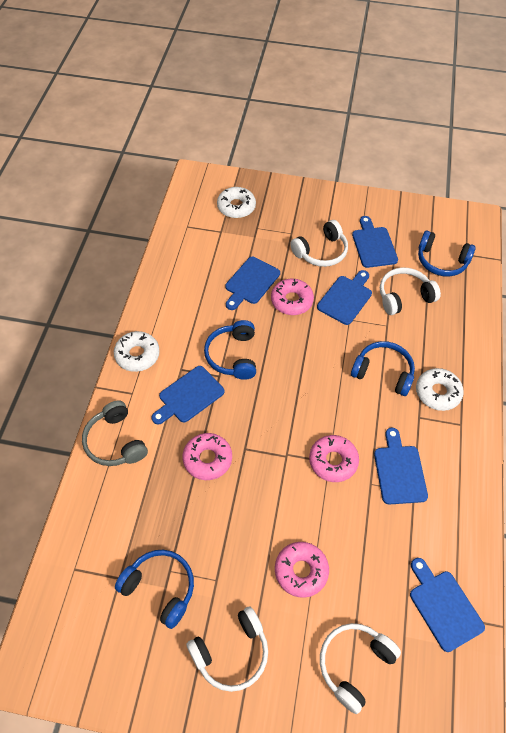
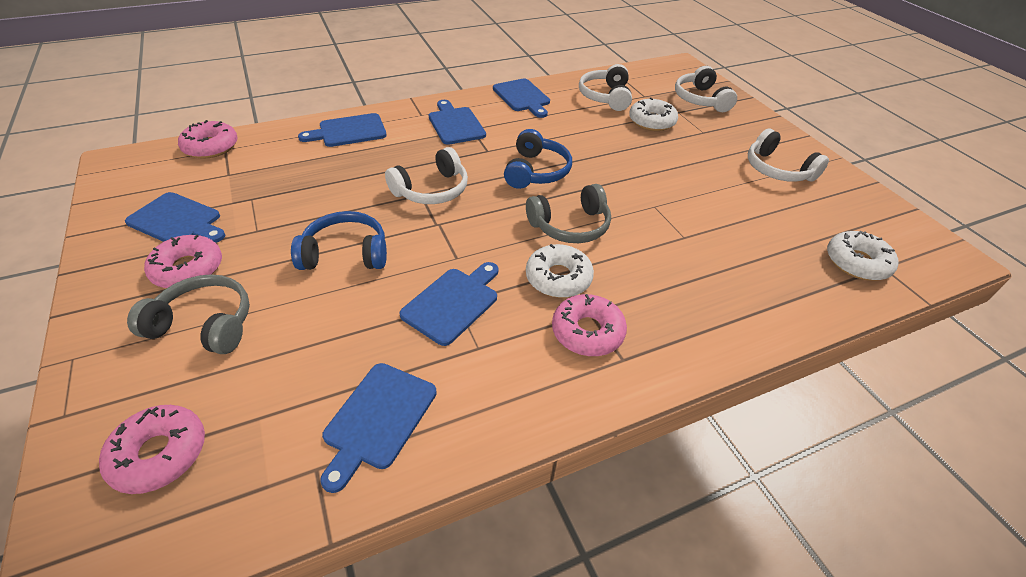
blue headphones: 4 -> 2
grey headphones: 1 -> 2

